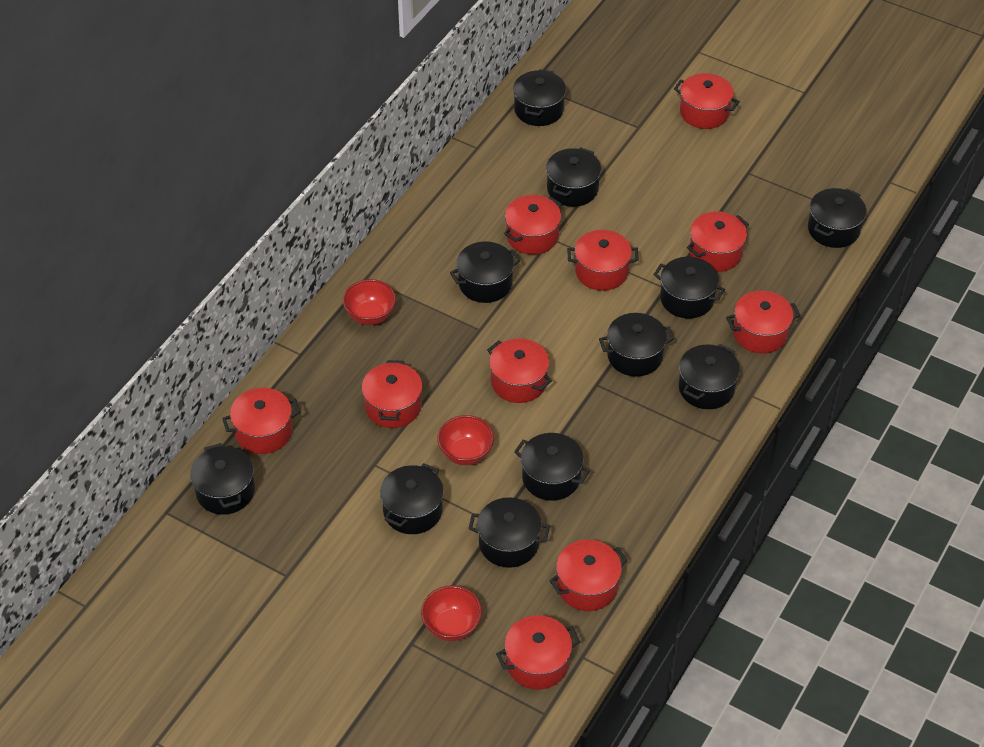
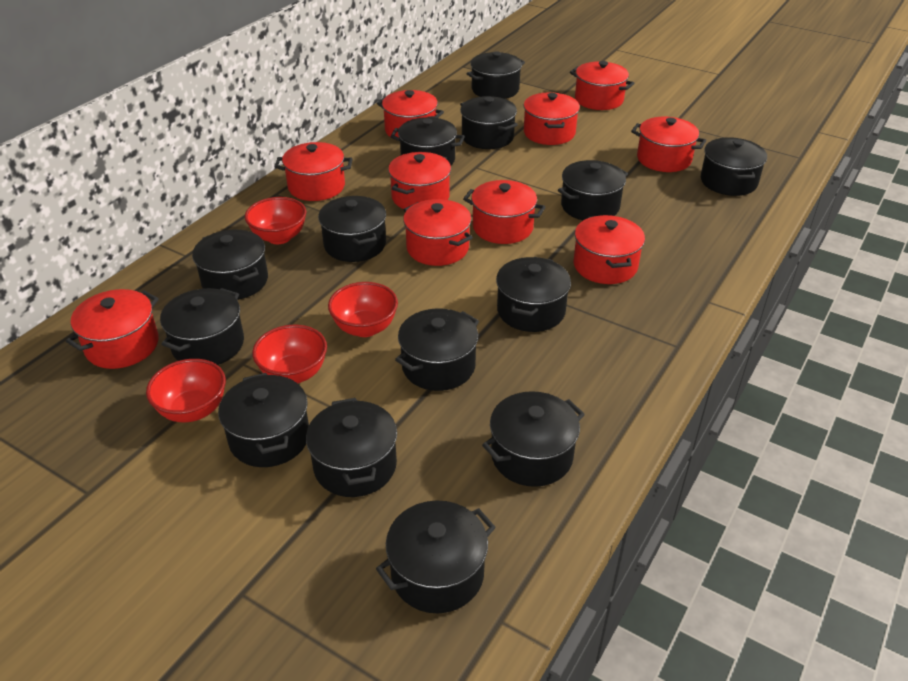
black pot: 11 -> 14
red bowl: 3 -> 4

